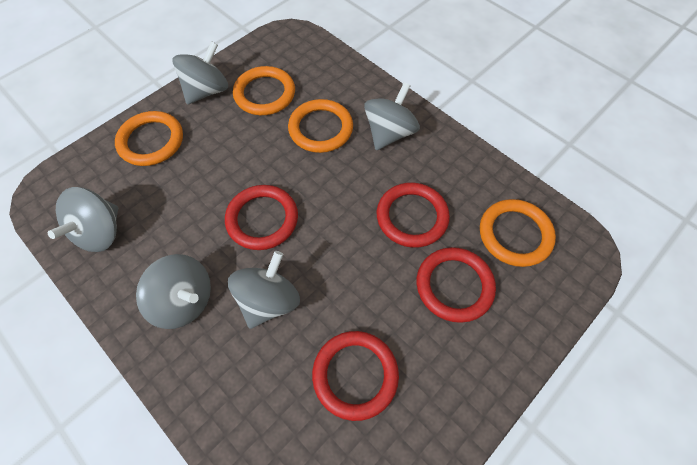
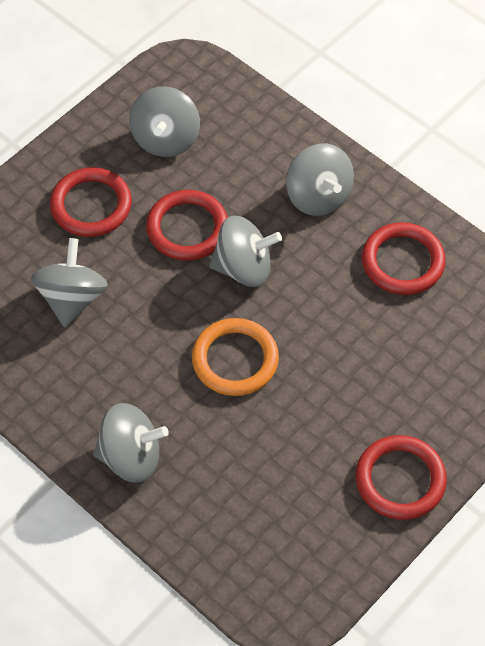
orange ring: 4 -> 1

